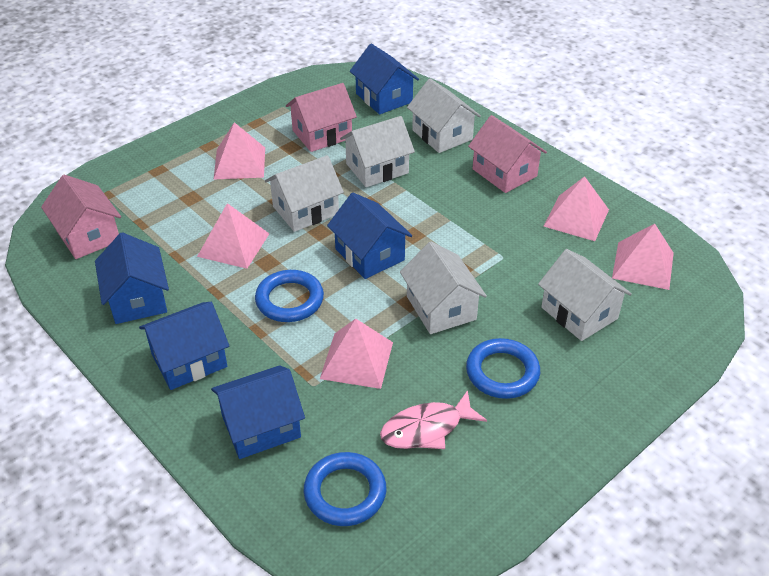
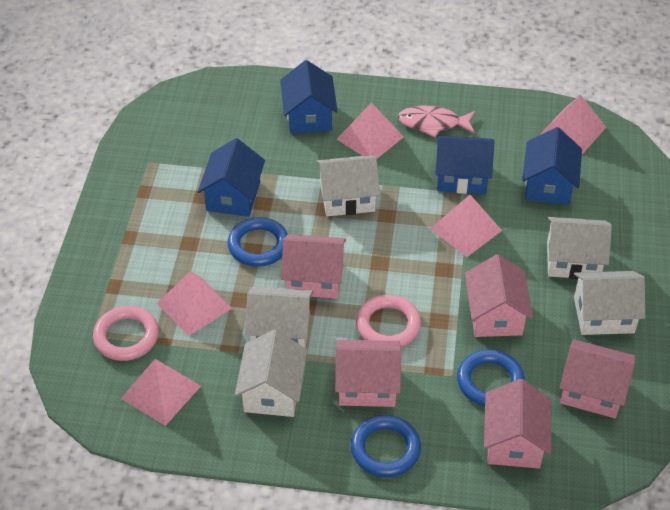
blue house: 5 -> 4
pink house: 3 -> 5
pink ring: 0 -> 2

